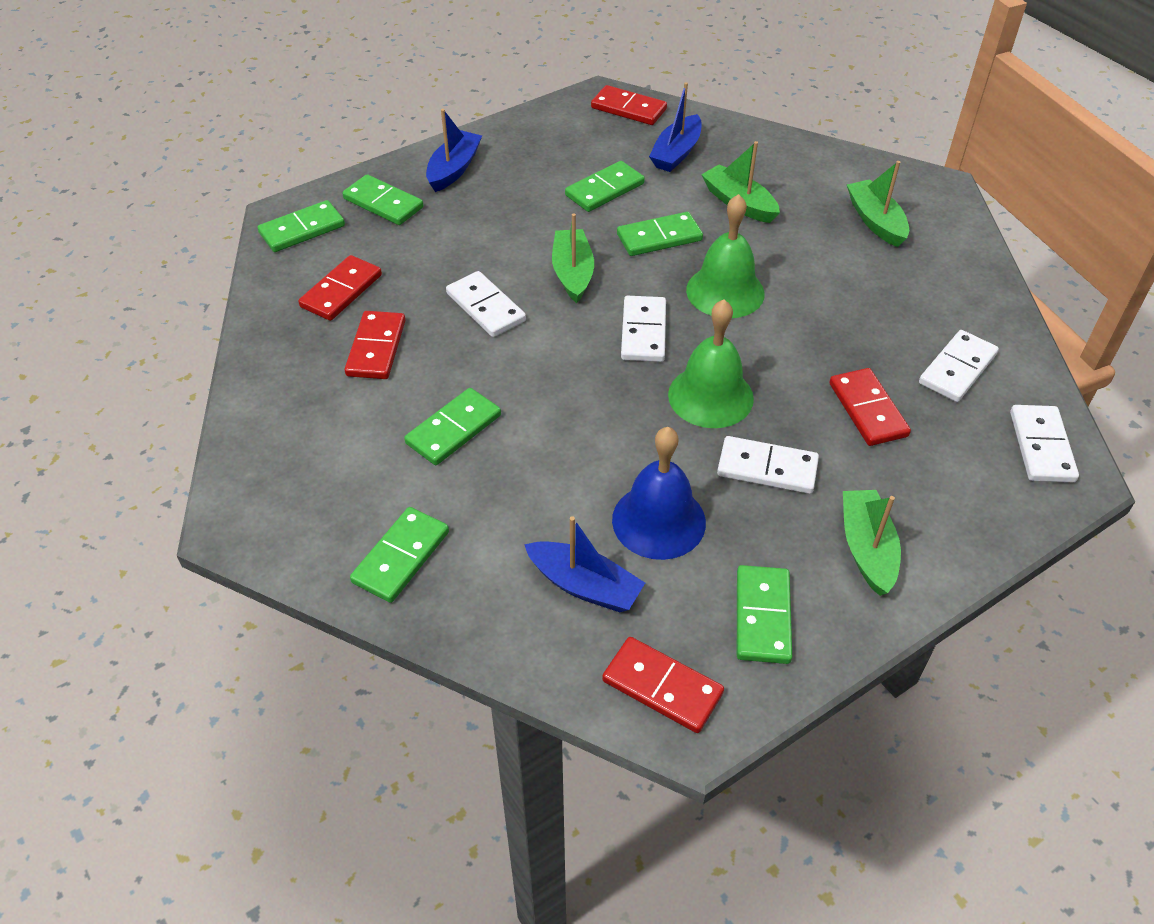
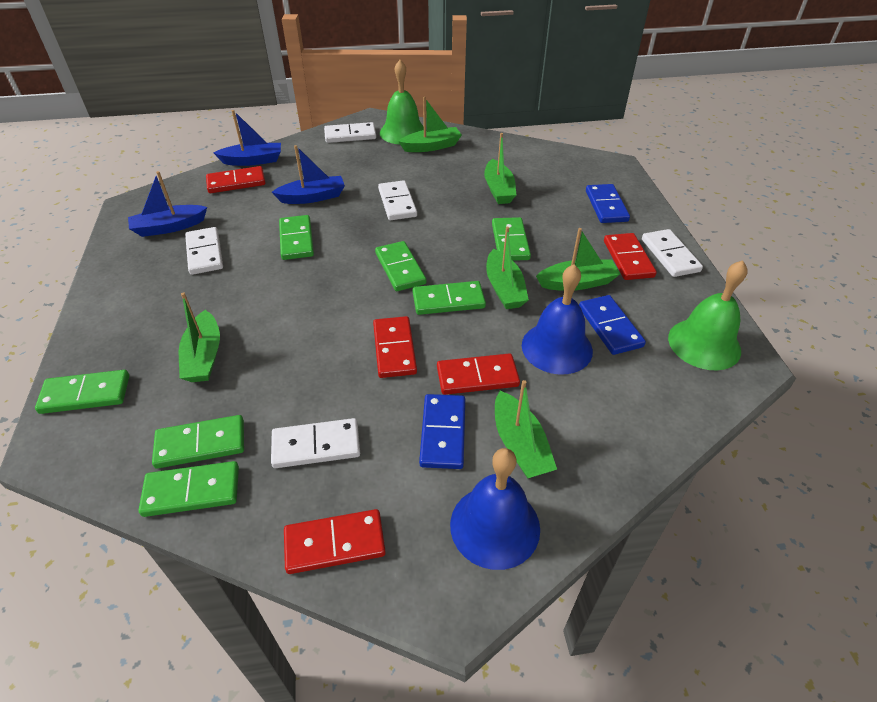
blue bell: 1 -> 2
blue domino: 0 -> 3
green boat: 4 -> 6

